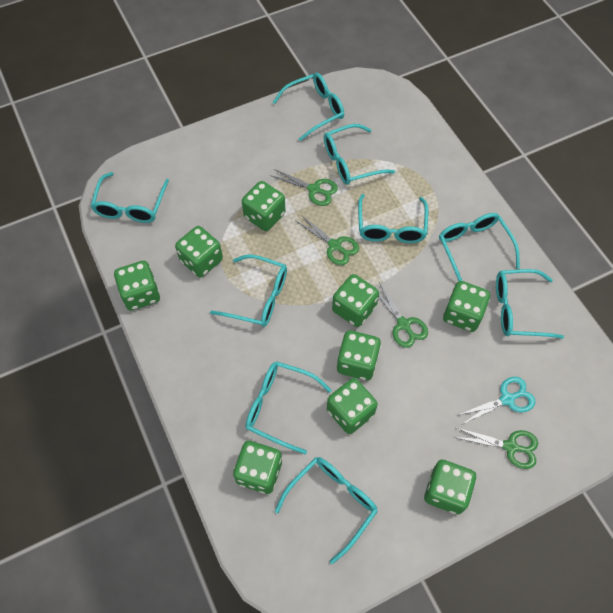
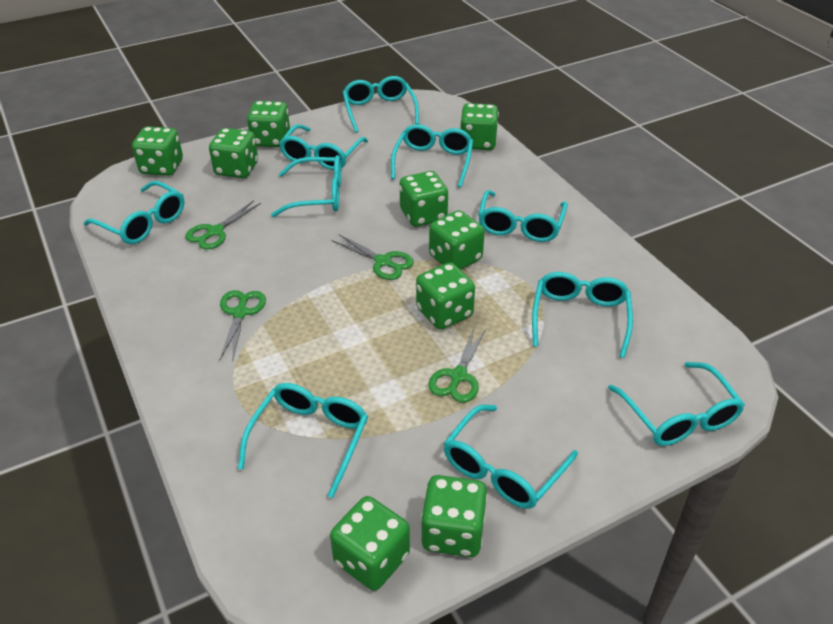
turquoise glasses: 9 -> 10
turquoise scissors: 1 -> 0

